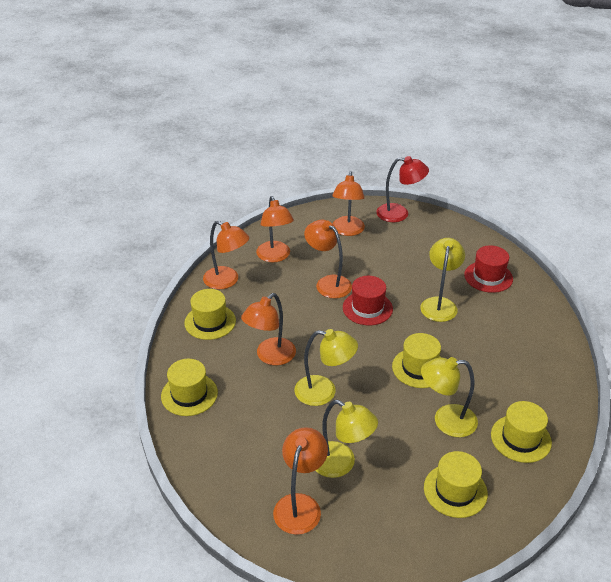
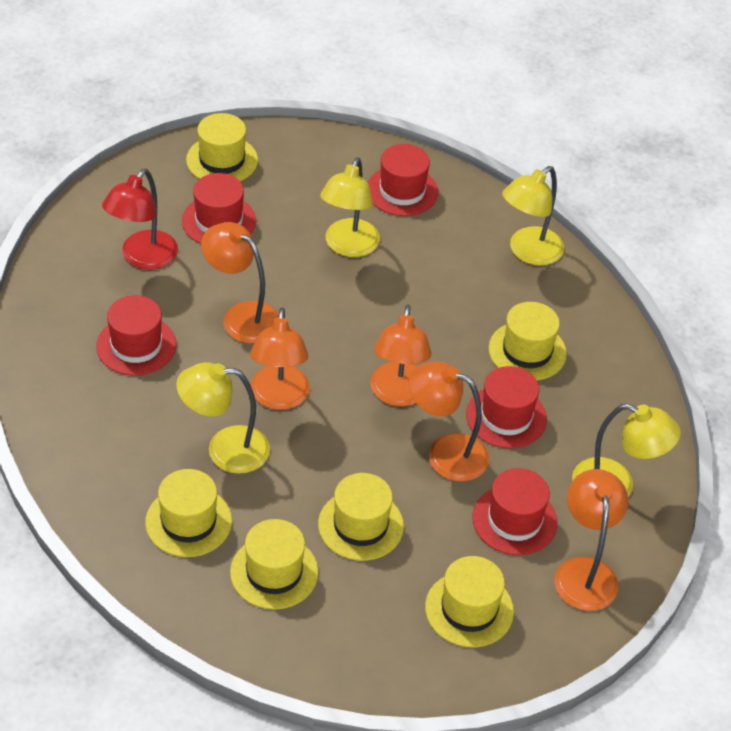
orange lamp: 6 -> 5
red hat: 2 -> 5
yellow hat: 5 -> 6

